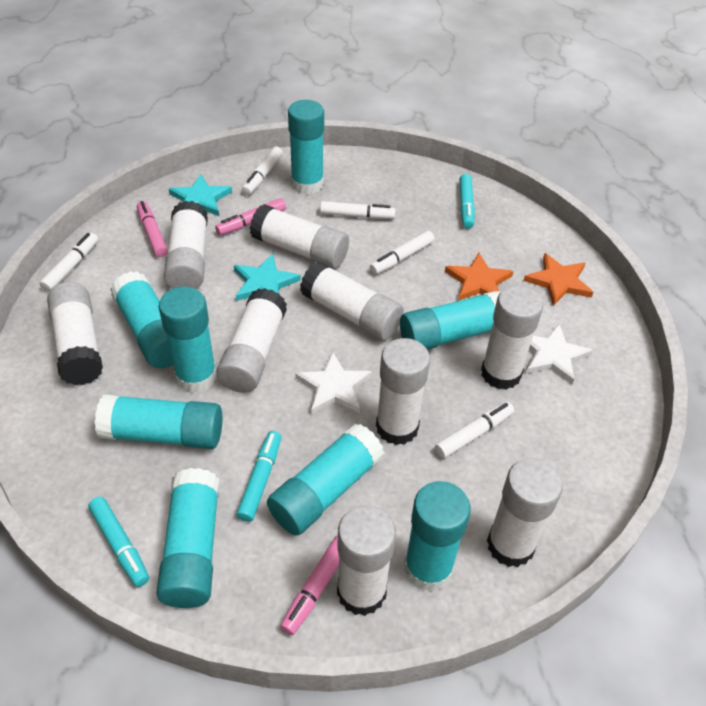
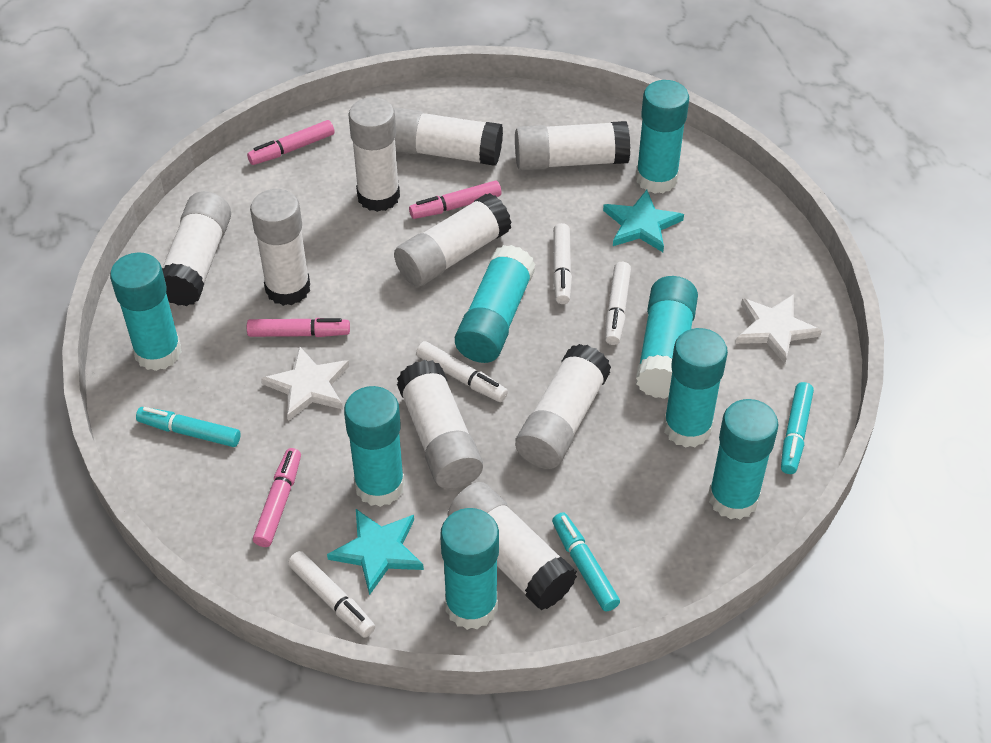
orange star: 2 -> 0
pink marker: 3 -> 4
white marker: 5 -> 4

